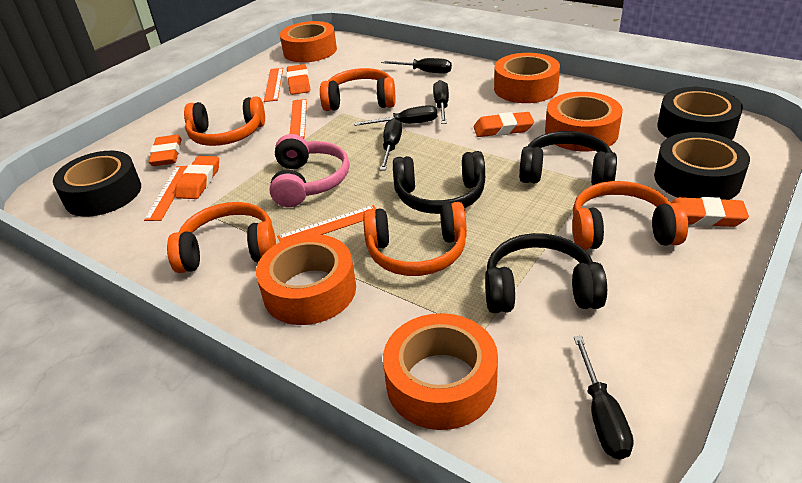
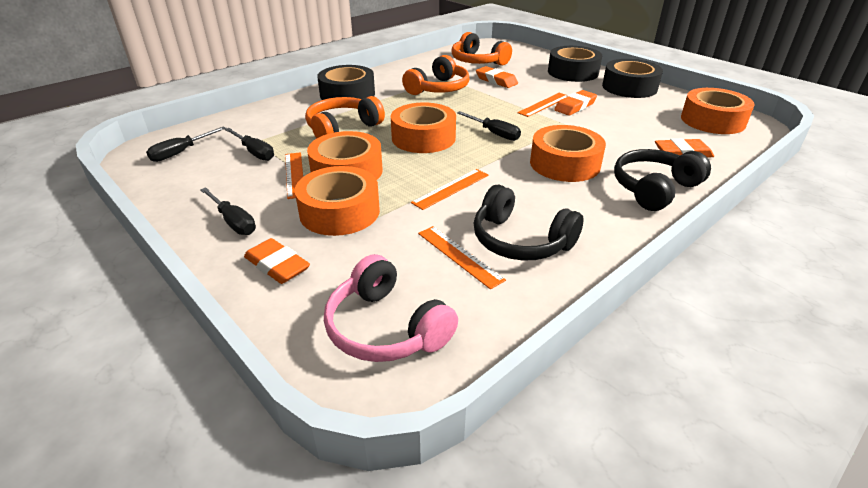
black headphones: 3 -> 2
black screwdriver: 5 -> 4
orange eraser: 5 -> 4
orange headphones: 5 -> 3

